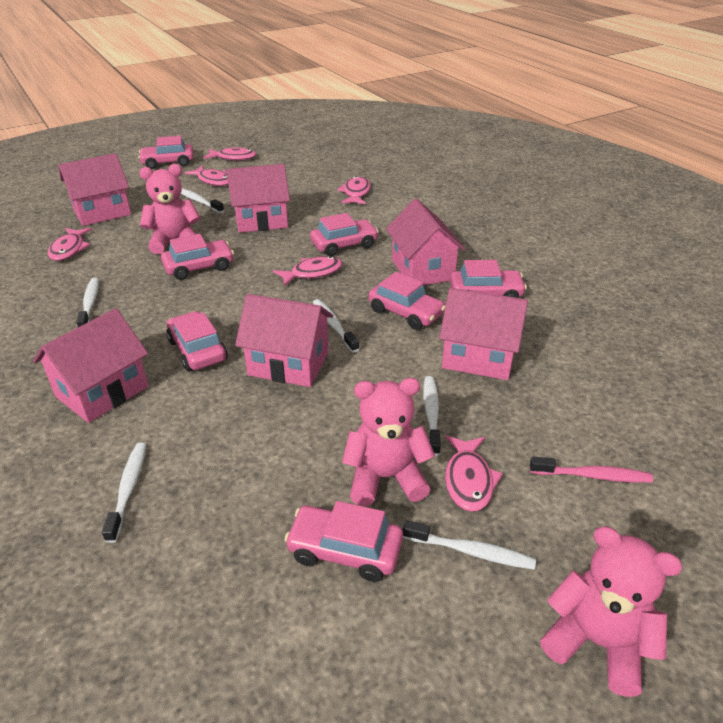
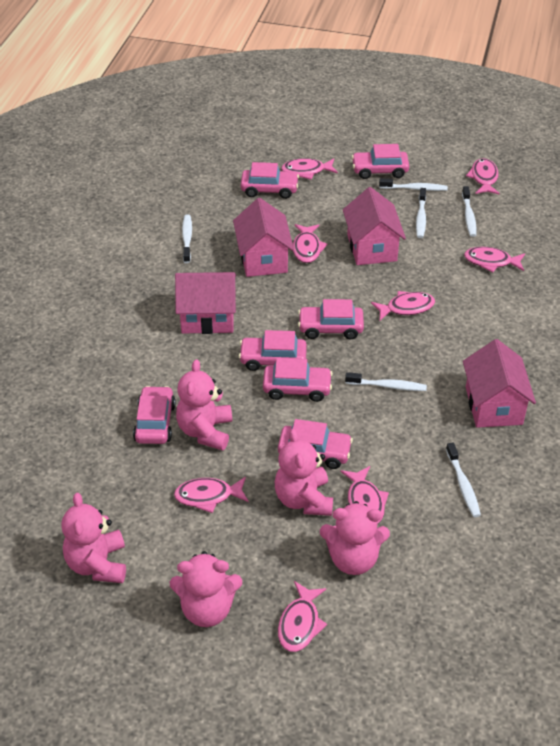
pink fish: 6 -> 8
pink house: 6 -> 4
pink teddy bear: 3 -> 5
pink toothbrush: 1 -> 0

